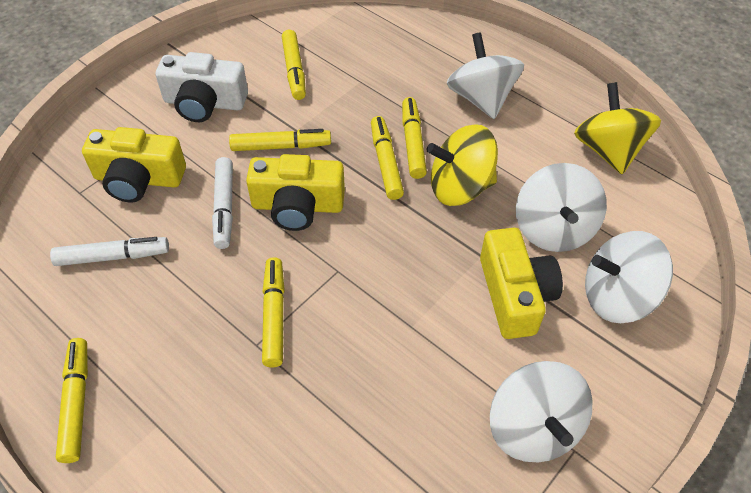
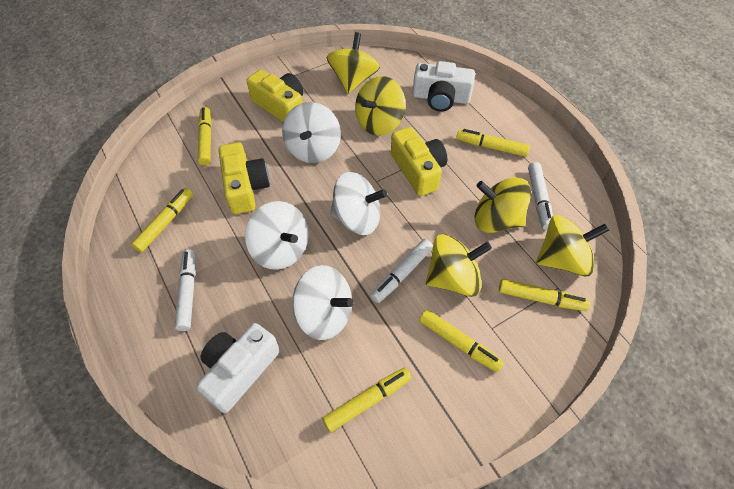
white camera: 1 -> 2
white marker: 2 -> 3
yellow spinning top: 2 -> 5

